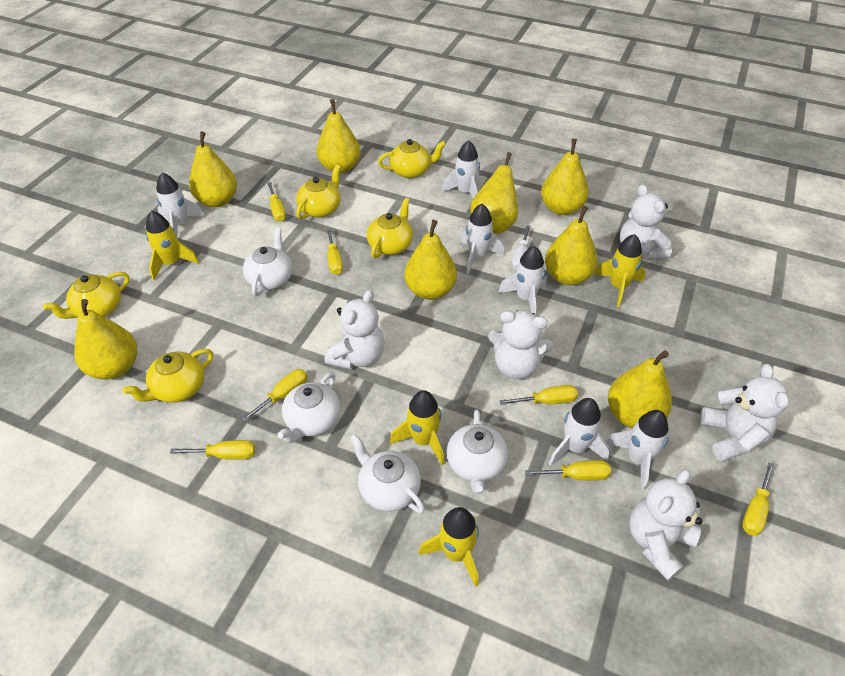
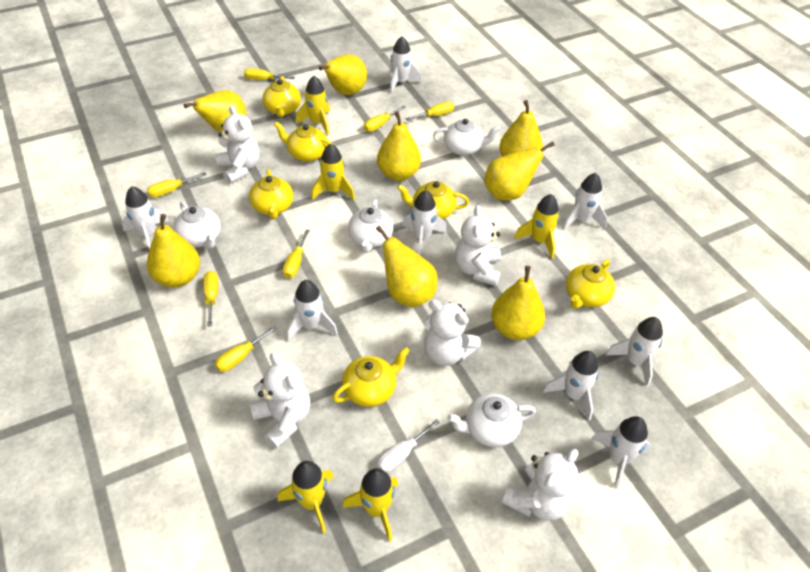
white rocket: 6 -> 8
yellow rocket: 4 -> 5
yellow teapot: 5 -> 6

